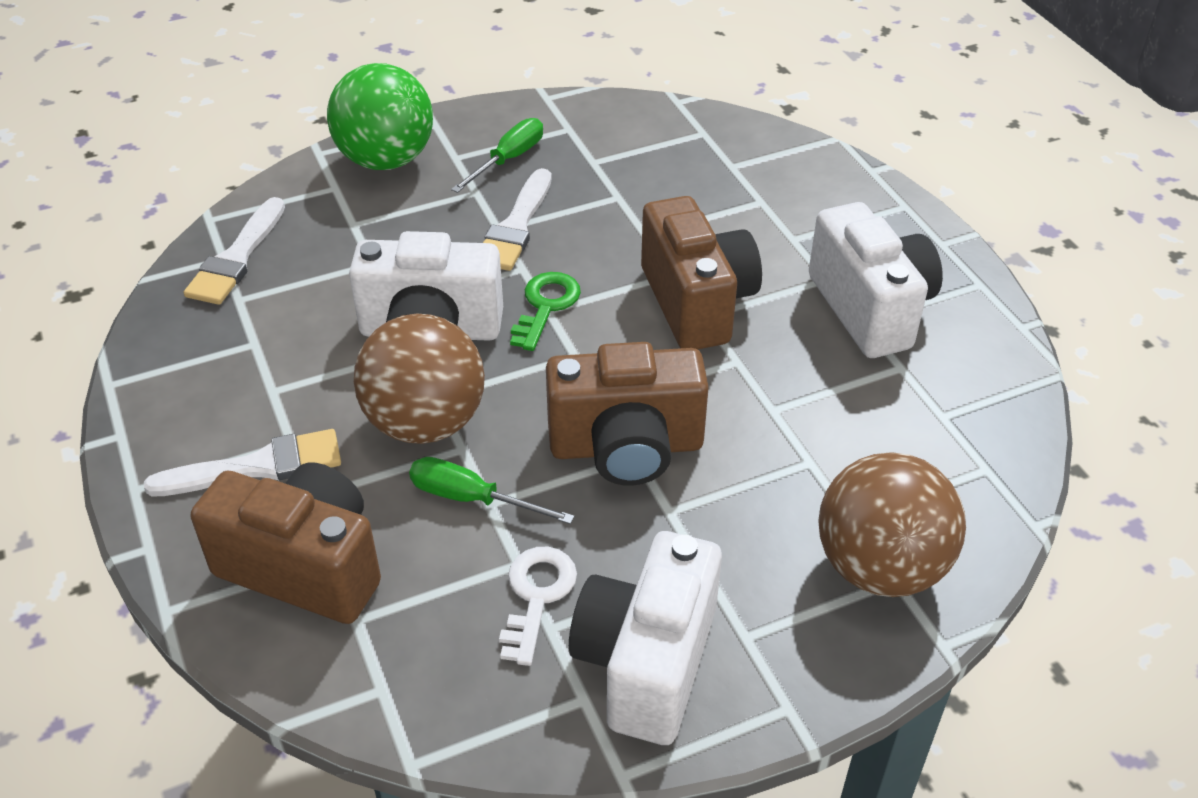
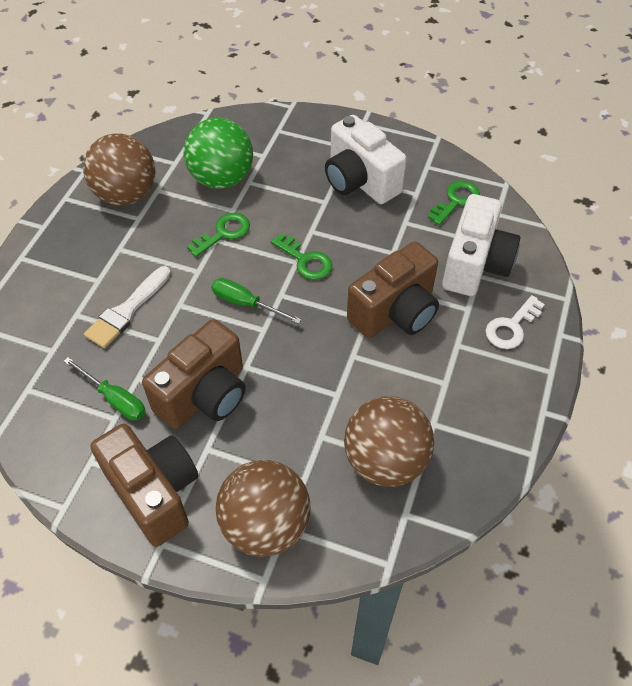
brown ball: 2 -> 3
green key: 1 -> 3
white brush: 3 -> 1
white camera: 3 -> 2

